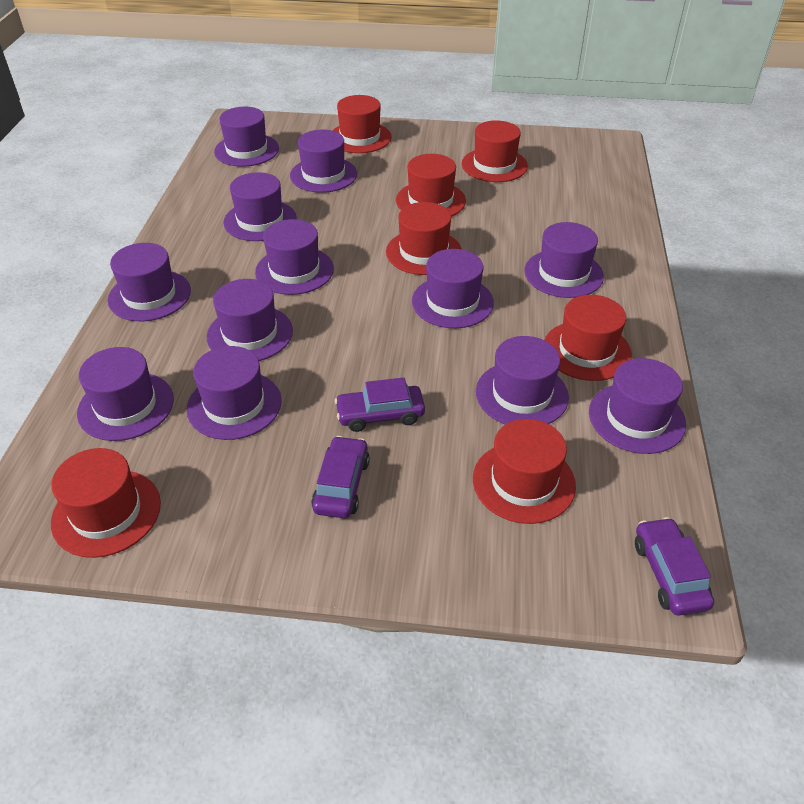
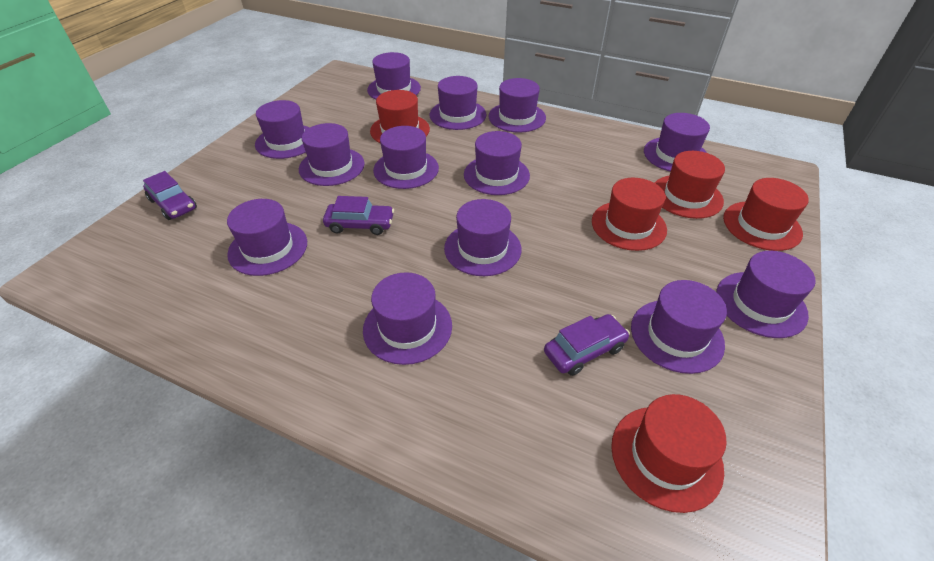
purple hat: 12 -> 13
red hat: 7 -> 5

